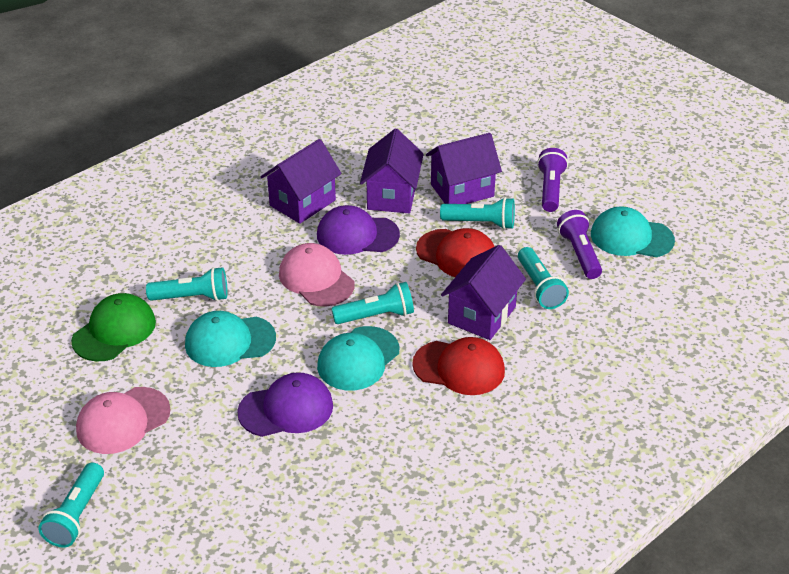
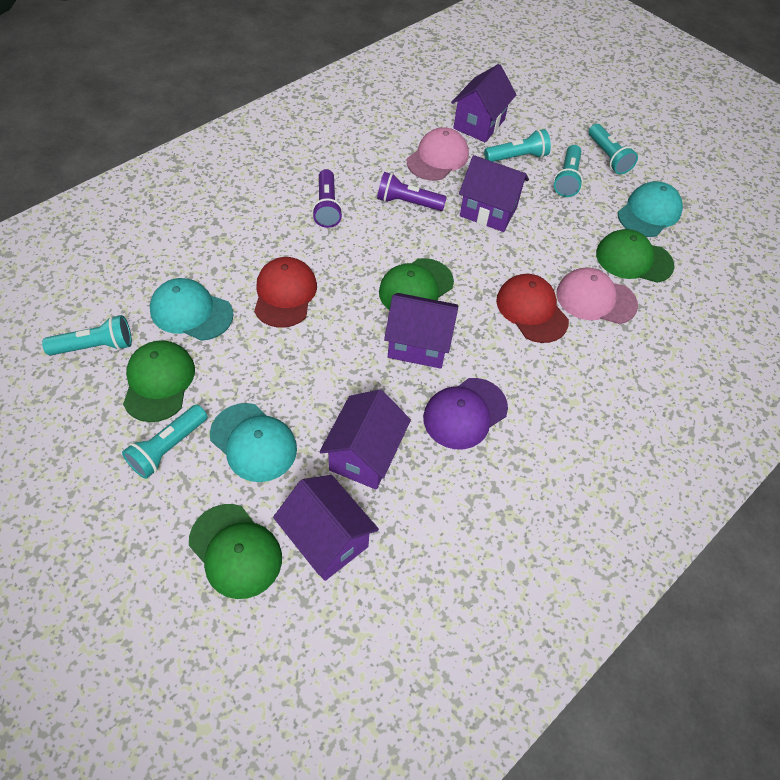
green cap: 1 -> 4
purple cap: 2 -> 1
purple house: 4 -> 5

